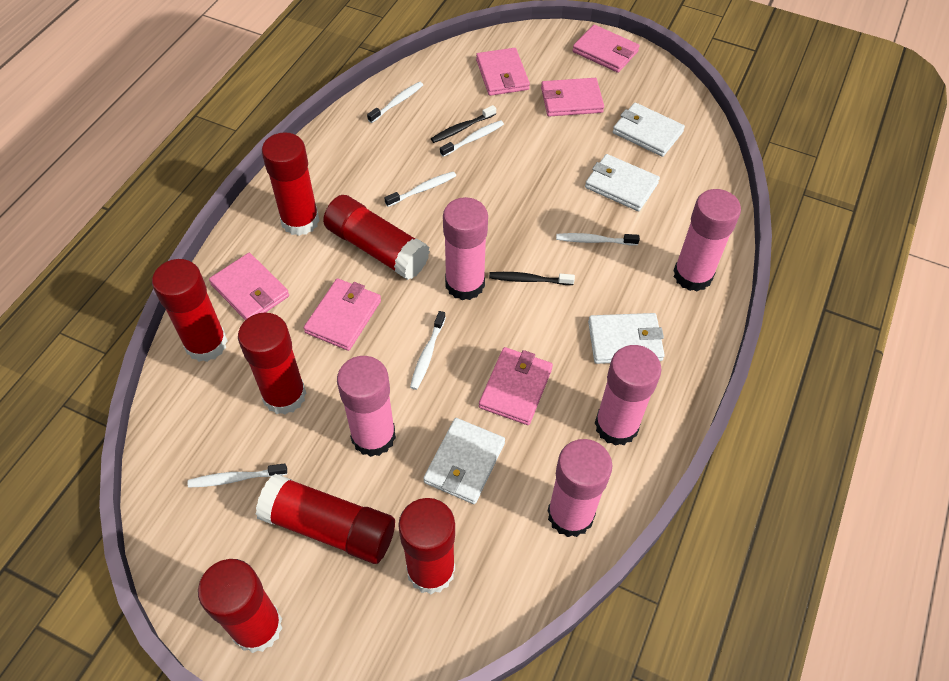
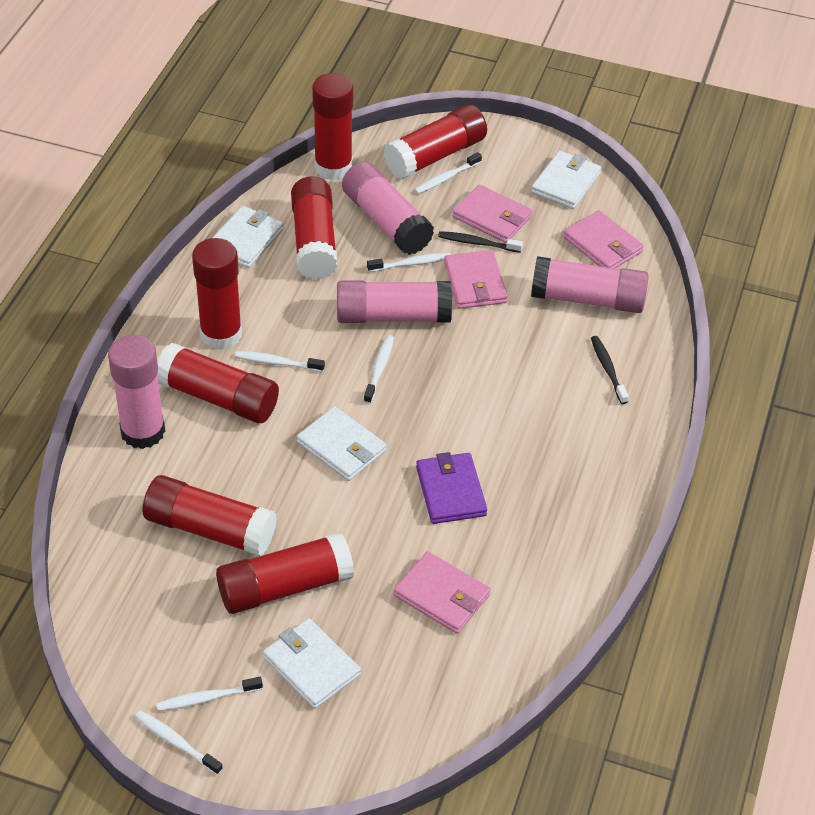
pink glue stick: 5 -> 4
pink wallet: 6 -> 4
purple wallet: 0 -> 1

